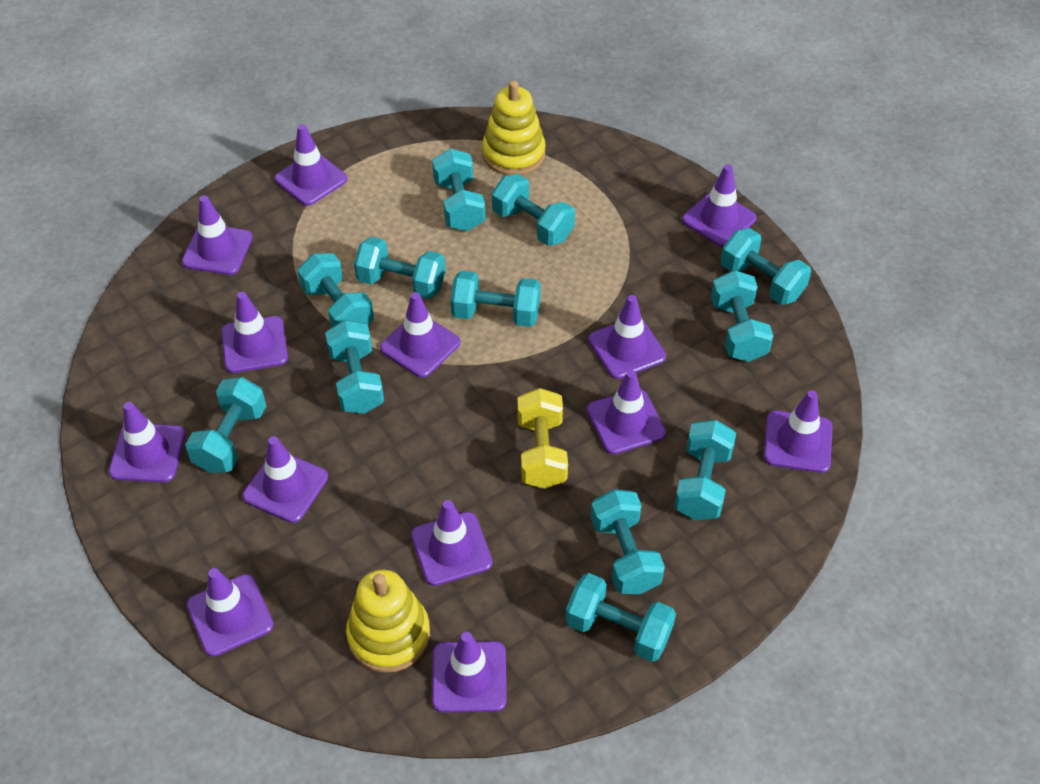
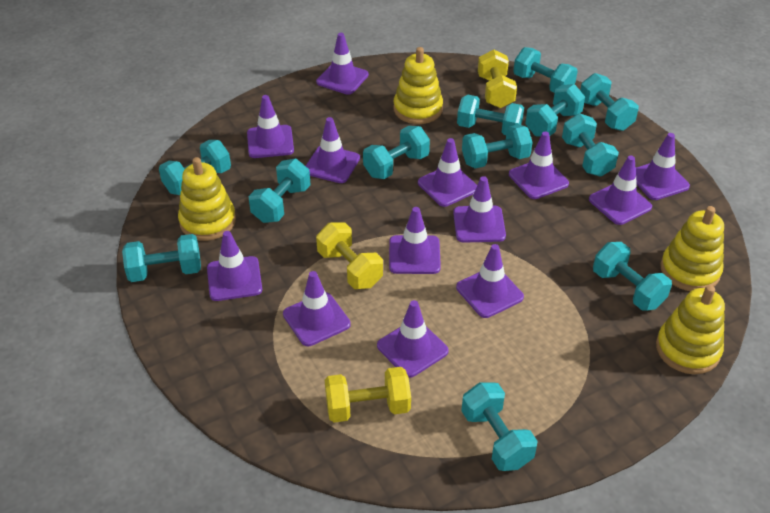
yellow dumbbell: 1 -> 3
yellow stacking toy: 2 -> 4

